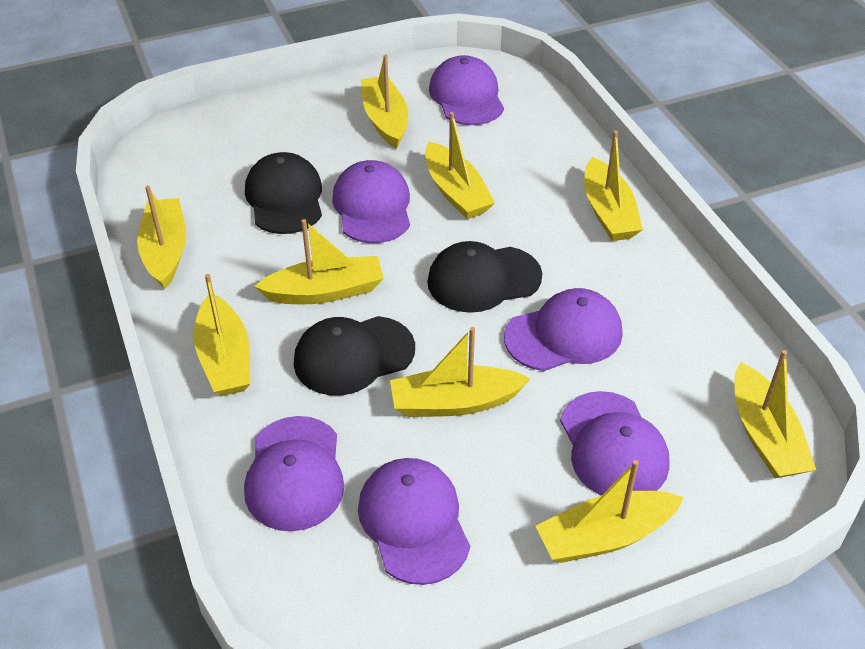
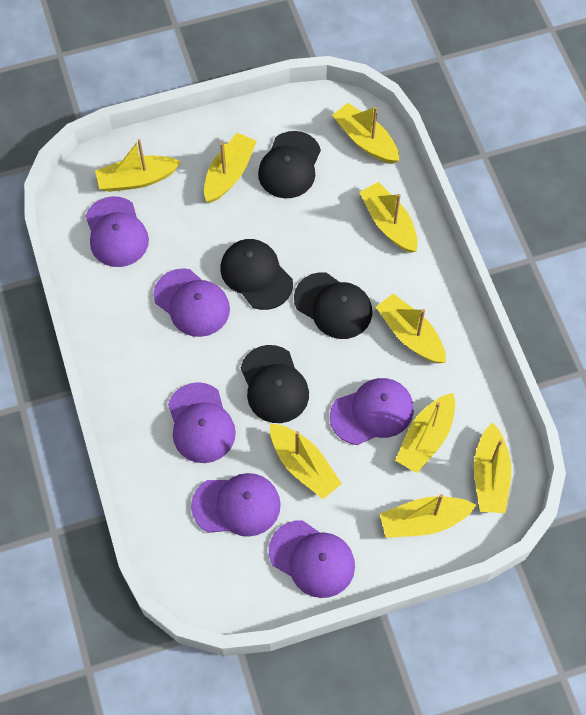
black cap: 3 -> 4

